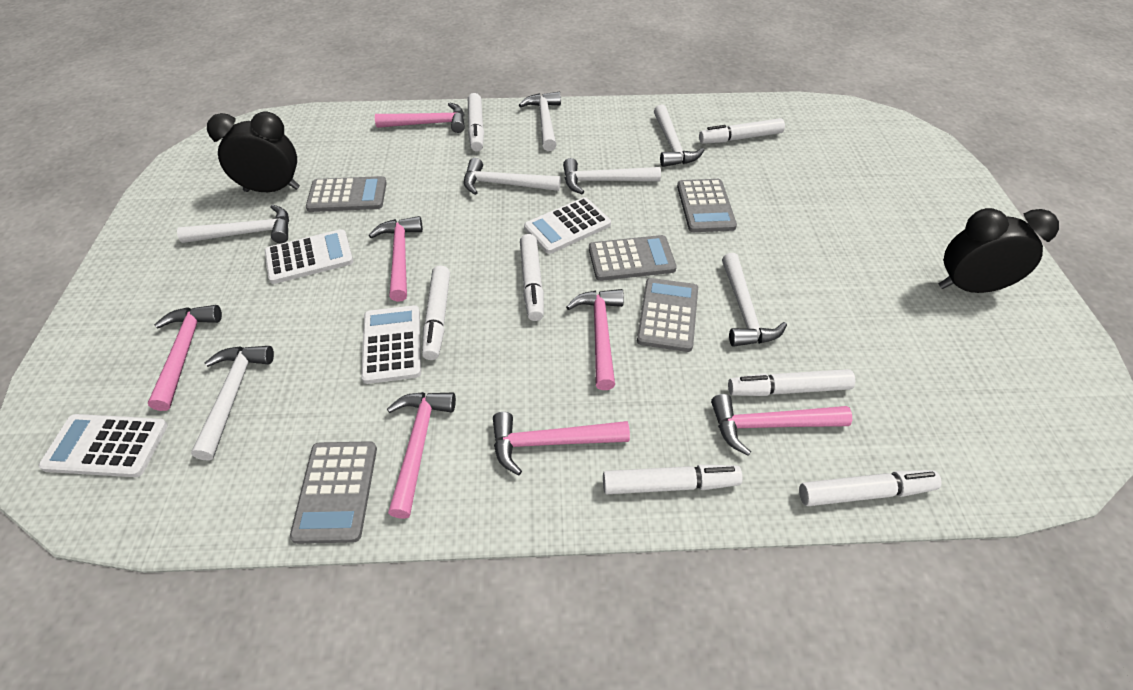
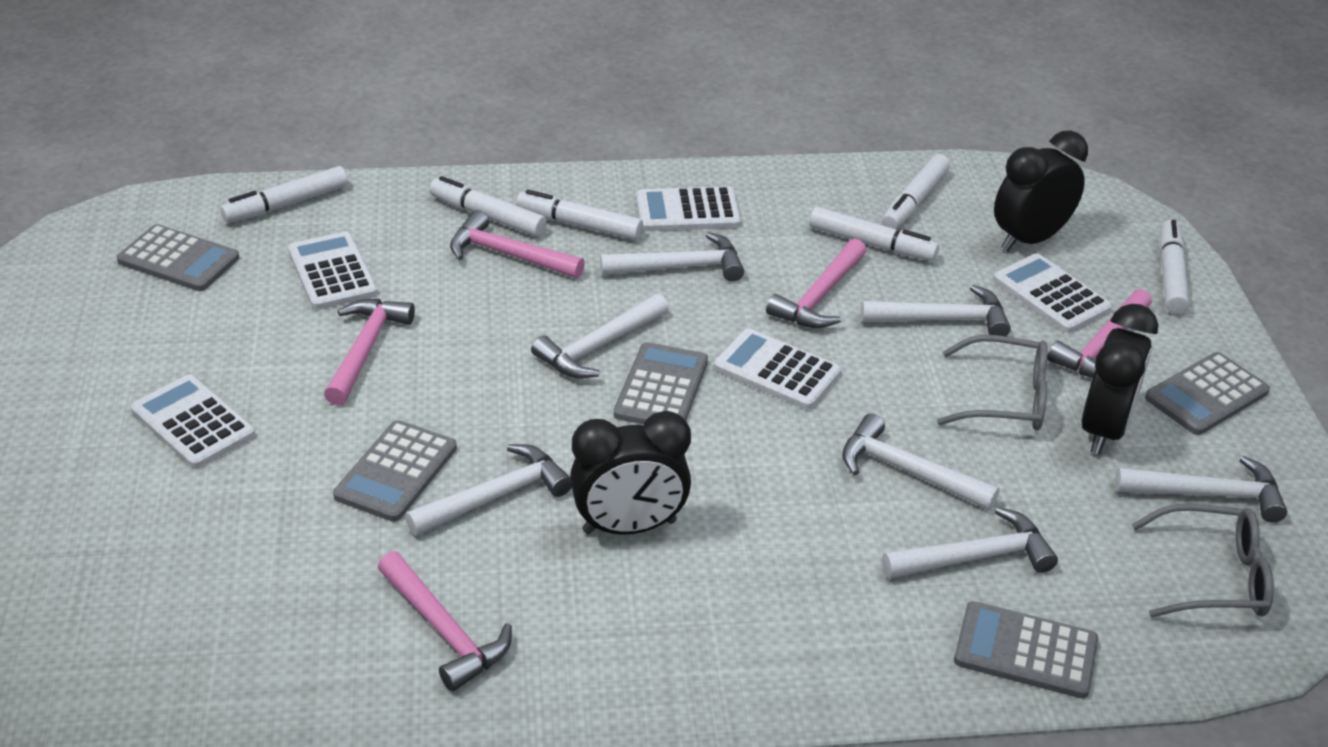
black clock: 2 -> 3
grey glasses: 0 -> 2
pink hammer: 7 -> 5
white calculator: 4 -> 5
white marker: 7 -> 6

